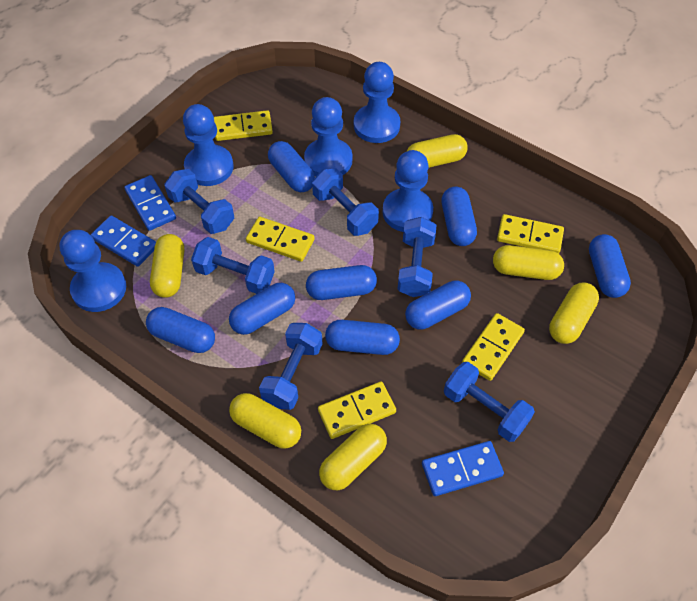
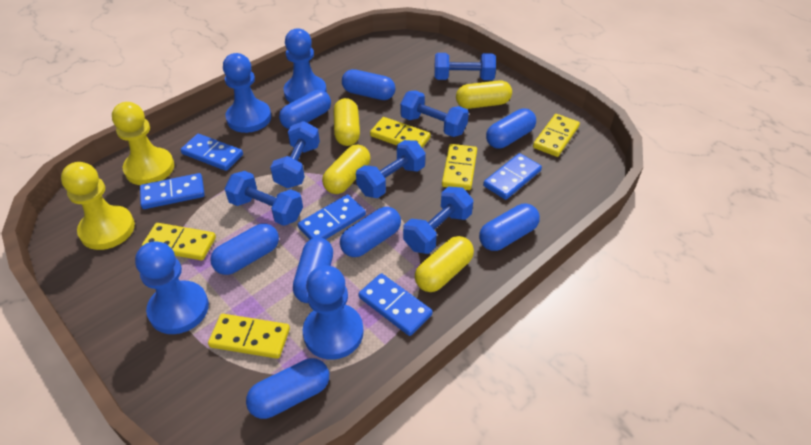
blue domino: 3 -> 5
blue pawn: 5 -> 4
yellow capsule: 6 -> 4
yellow pawn: 0 -> 2

